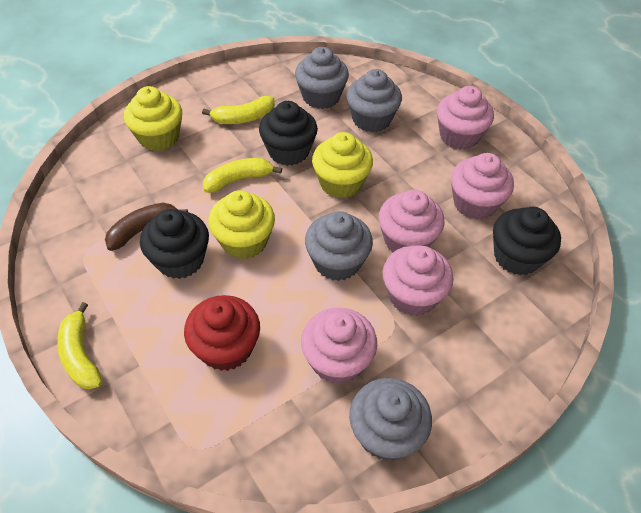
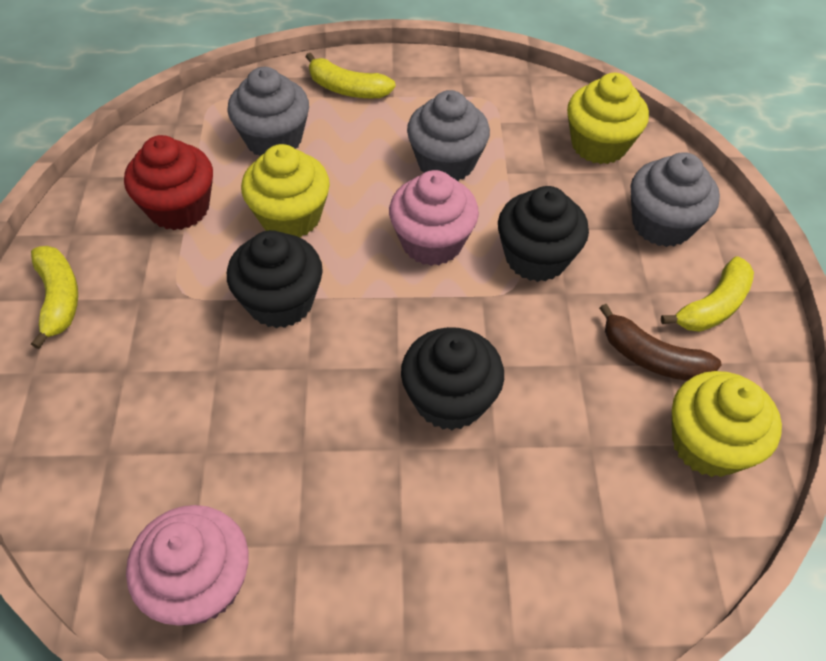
grey cupcake: 4 -> 3
pink cupcake: 5 -> 2

